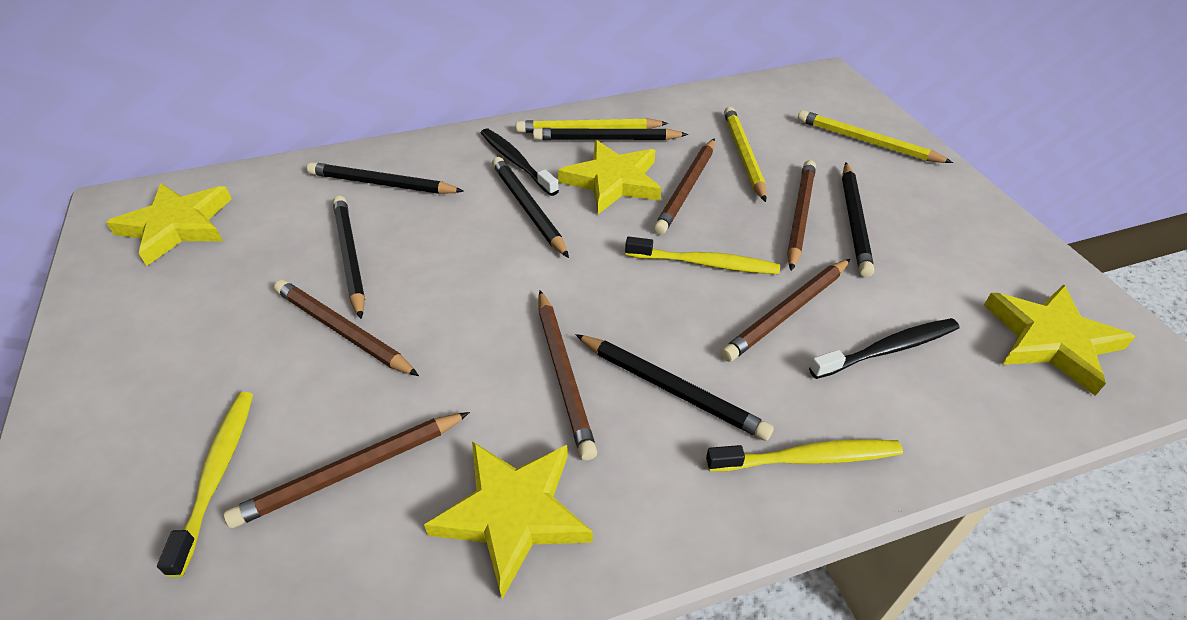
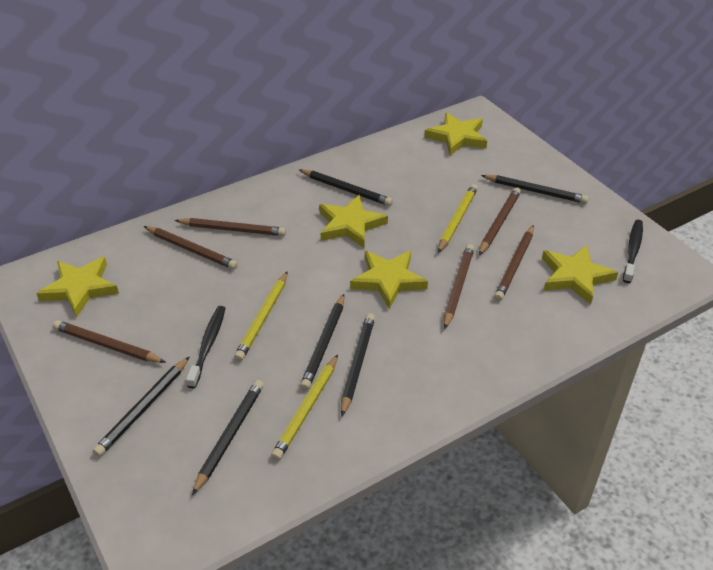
yellow star: 4 -> 5
yellow toothbrush: 3 -> 0

